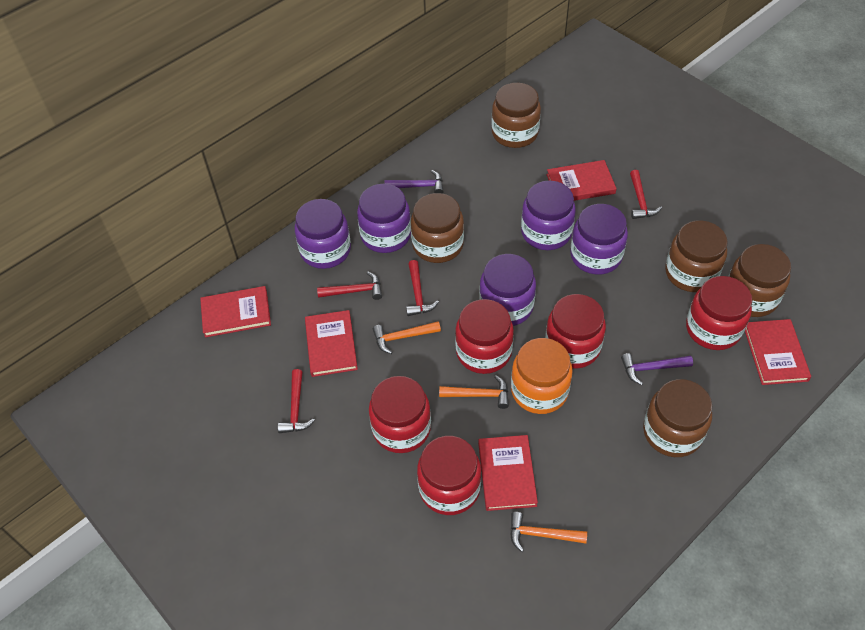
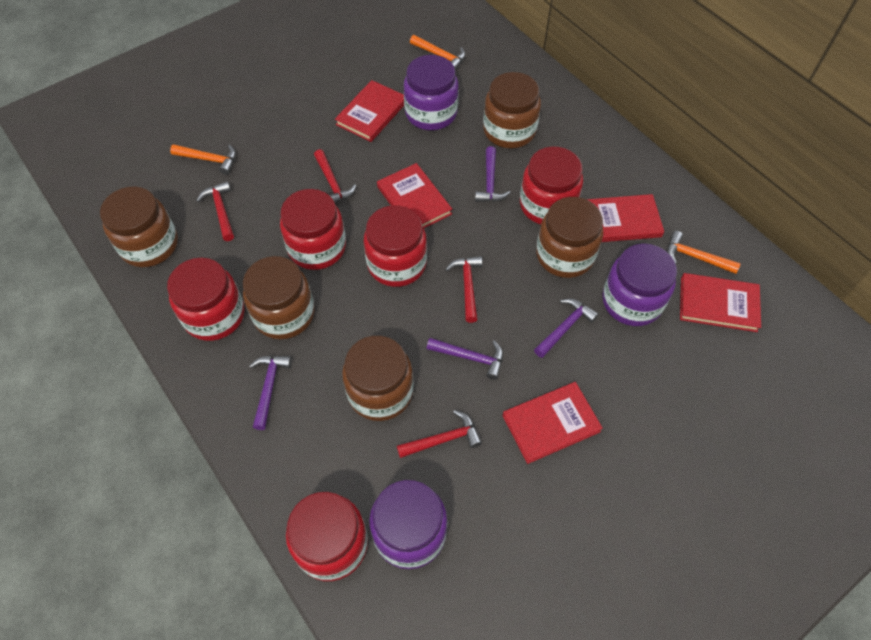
orange jar: 1 -> 0
purple hammer: 2 -> 4
purple jar: 5 -> 3

